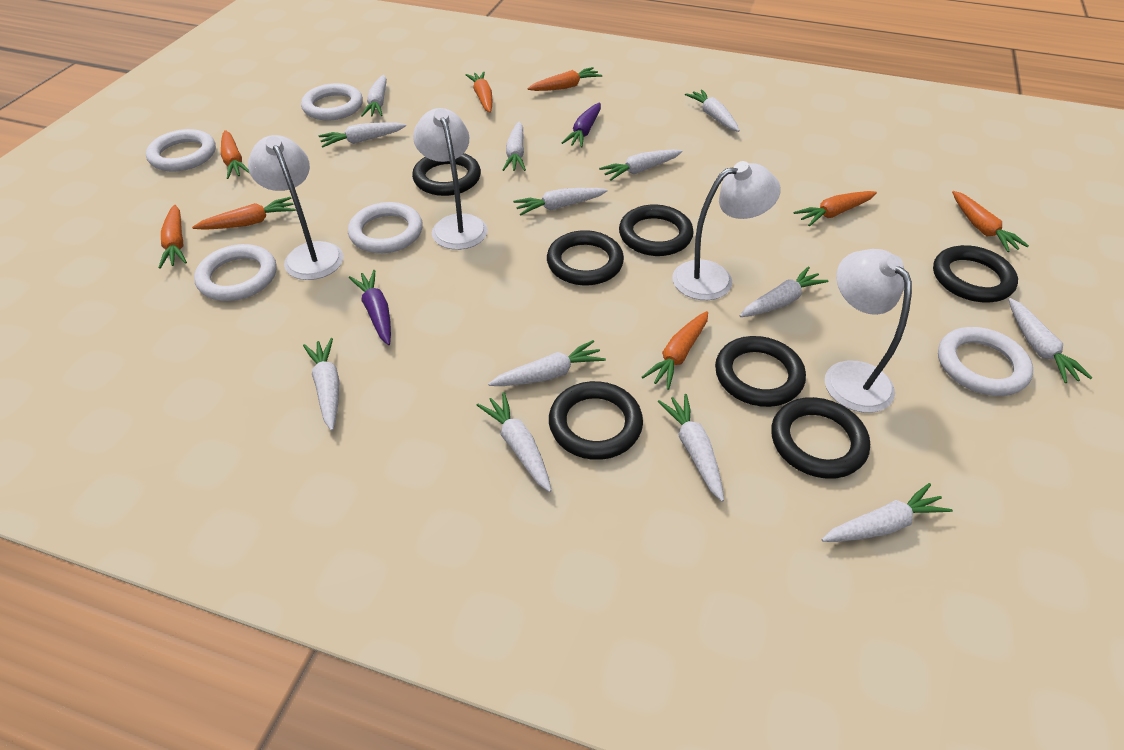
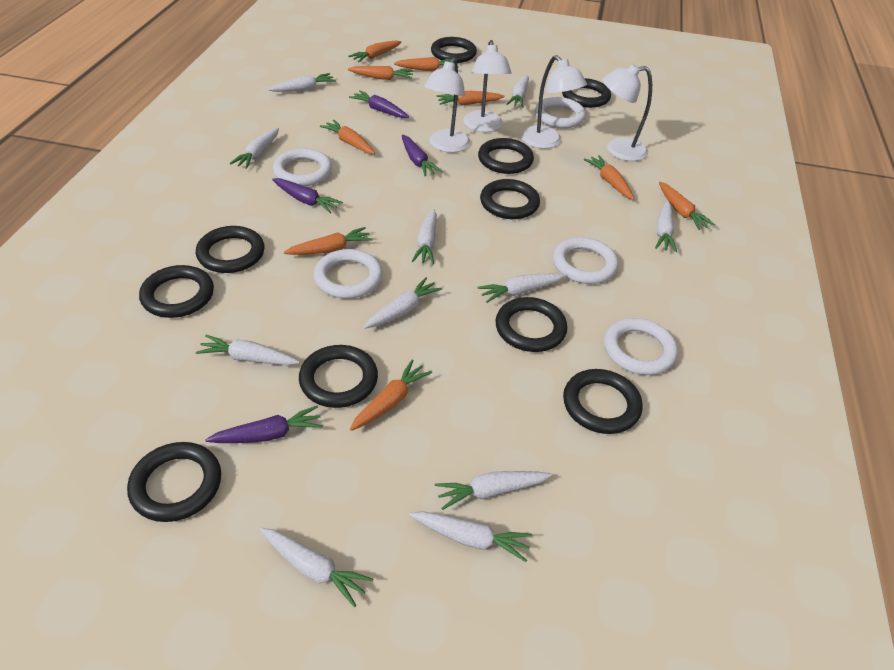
black ring: 7 -> 10
orange carrot: 8 -> 9
purple carrot: 2 -> 4
white carrot: 13 -> 11

